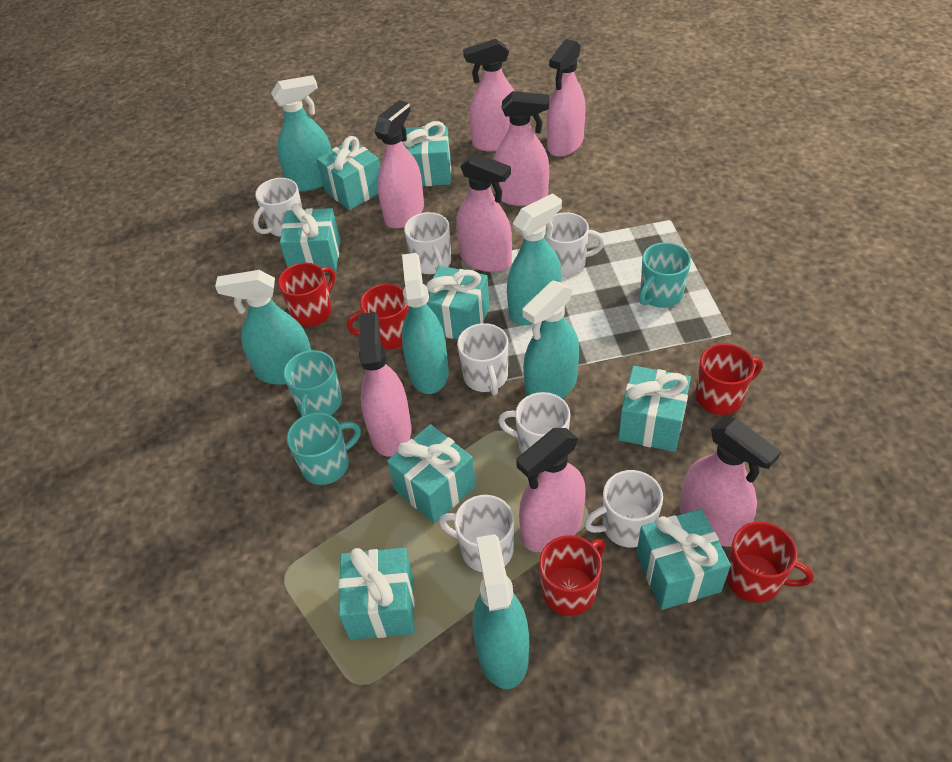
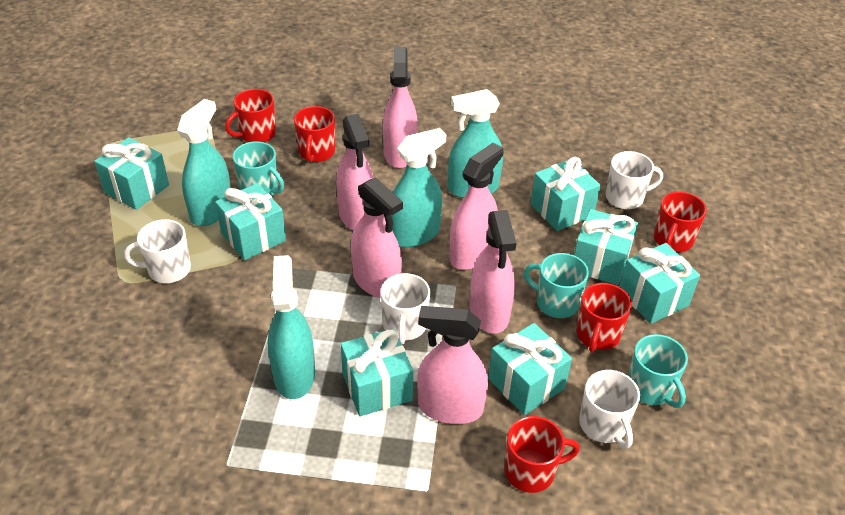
pink spray bottle: 8 -> 6
turquoise gift: 8 -> 7
turquoise spray bottle: 6 -> 4
white mug: 7 -> 4

